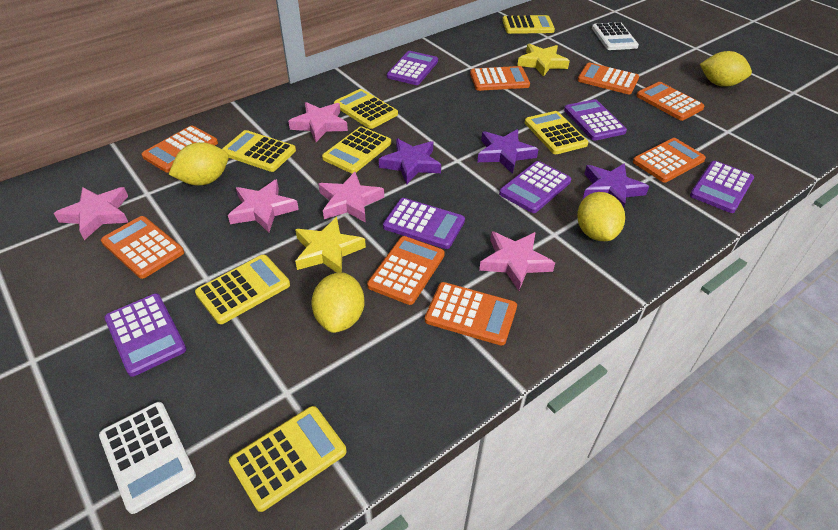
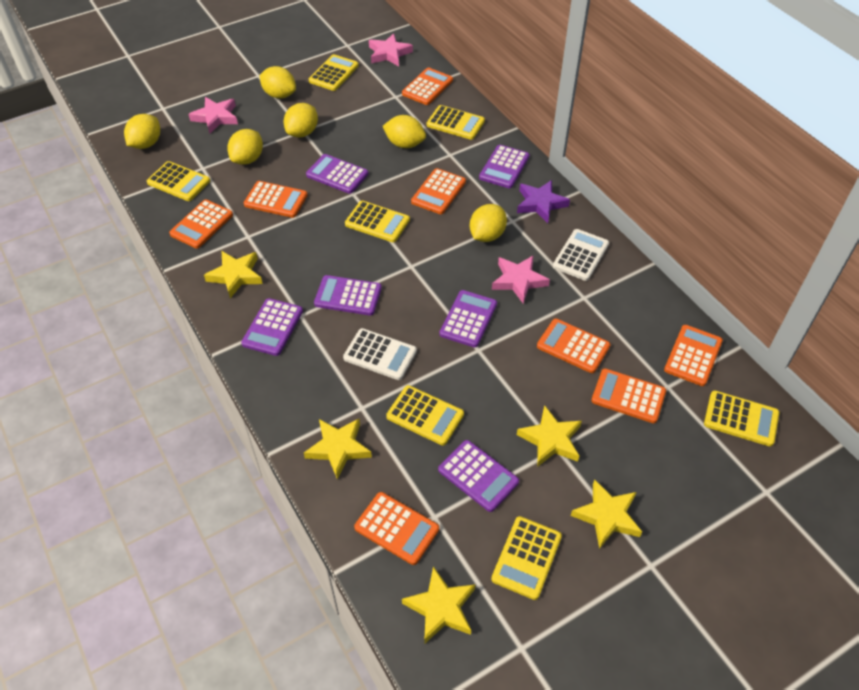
pink star: 5 -> 3
purple star: 3 -> 1
yellow lemon: 4 -> 6
yellow star: 2 -> 5

